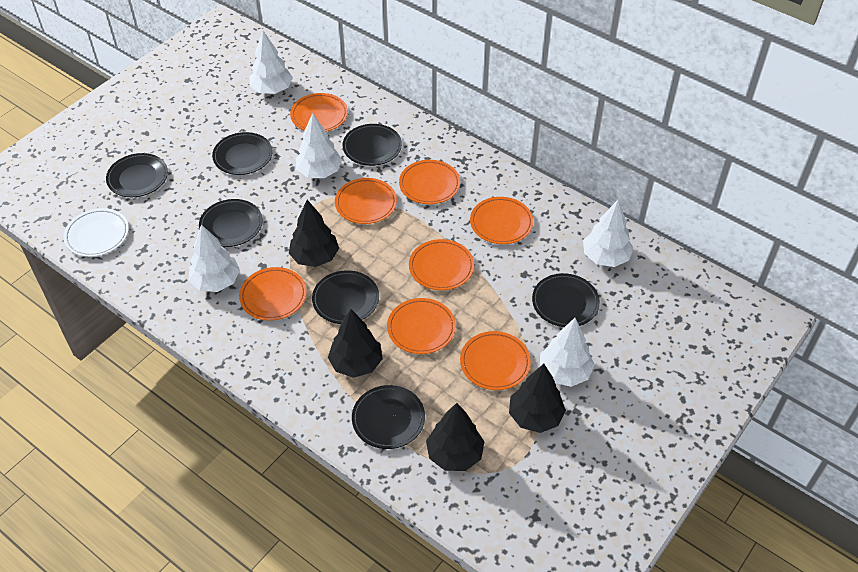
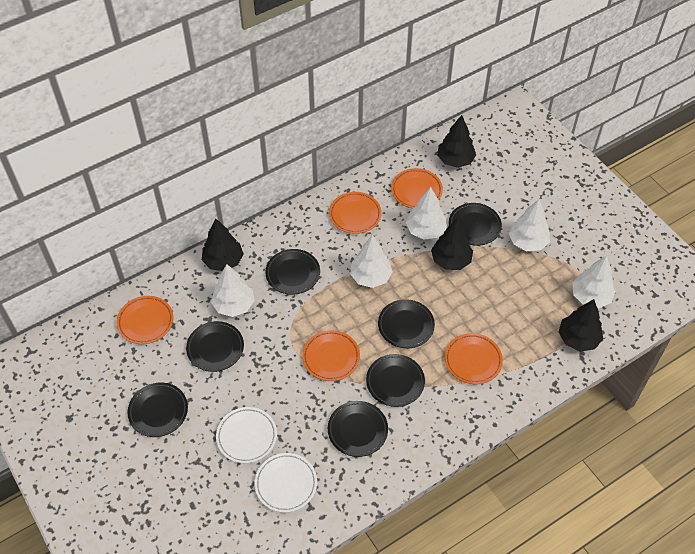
orange plate: 8 -> 5
white plate: 1 -> 2

